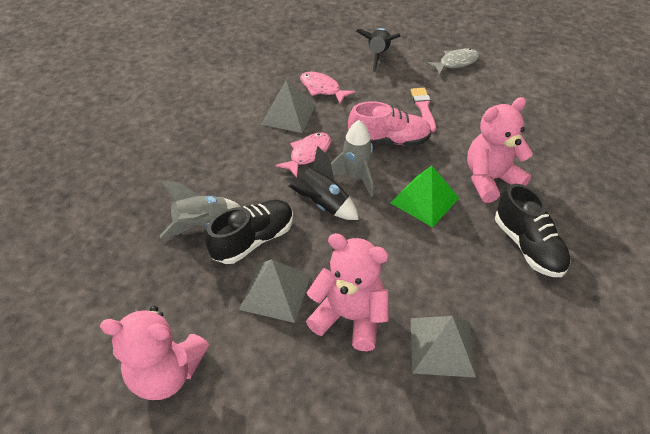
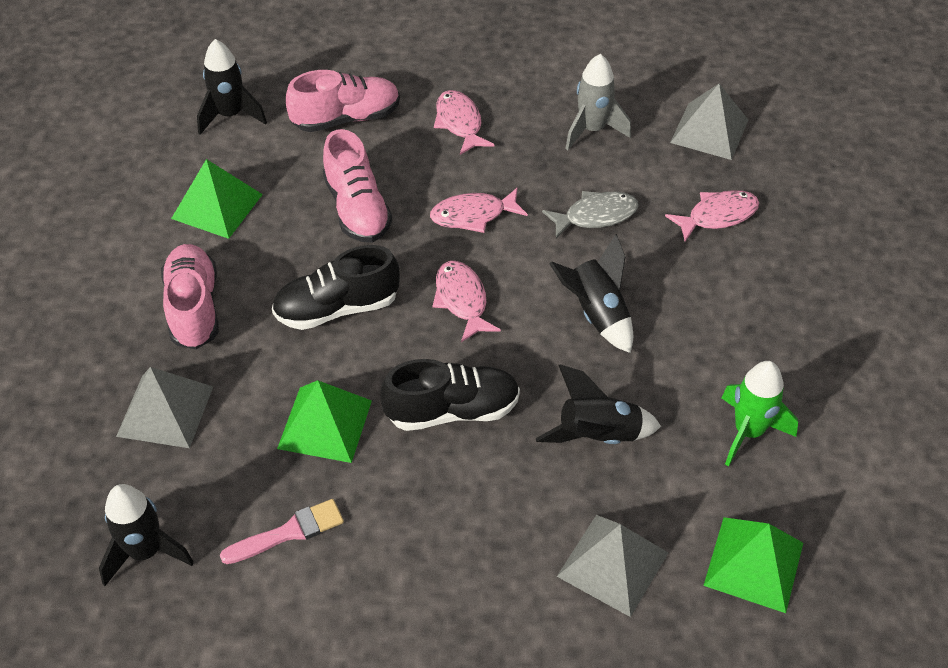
black rocket: 2 -> 4
green pyramid: 1 -> 3
green rocket: 0 -> 1
grey rocket: 2 -> 1
pink fish: 2 -> 4
pink shoe: 1 -> 3
pink teddy bear: 3 -> 0

